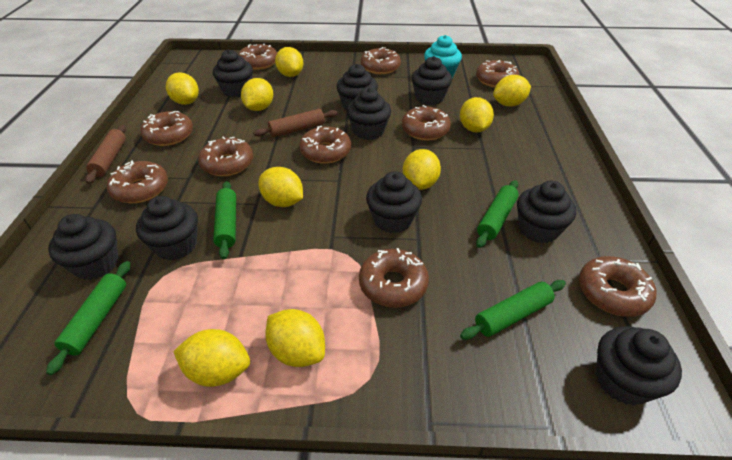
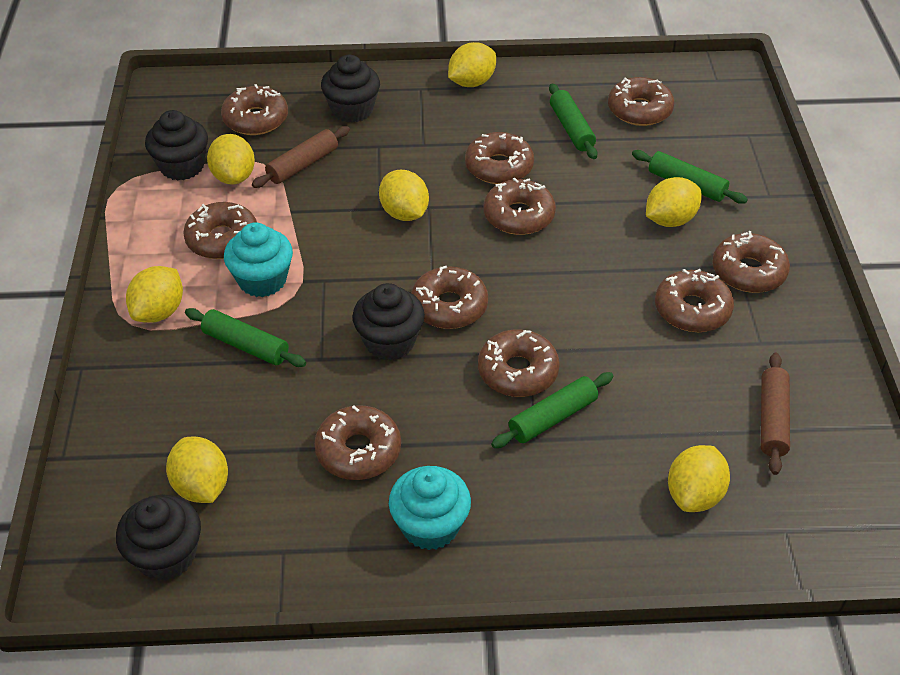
black cupcake: 9 -> 4
turquoise cupcake: 1 -> 2
yellow lemon: 9 -> 7

